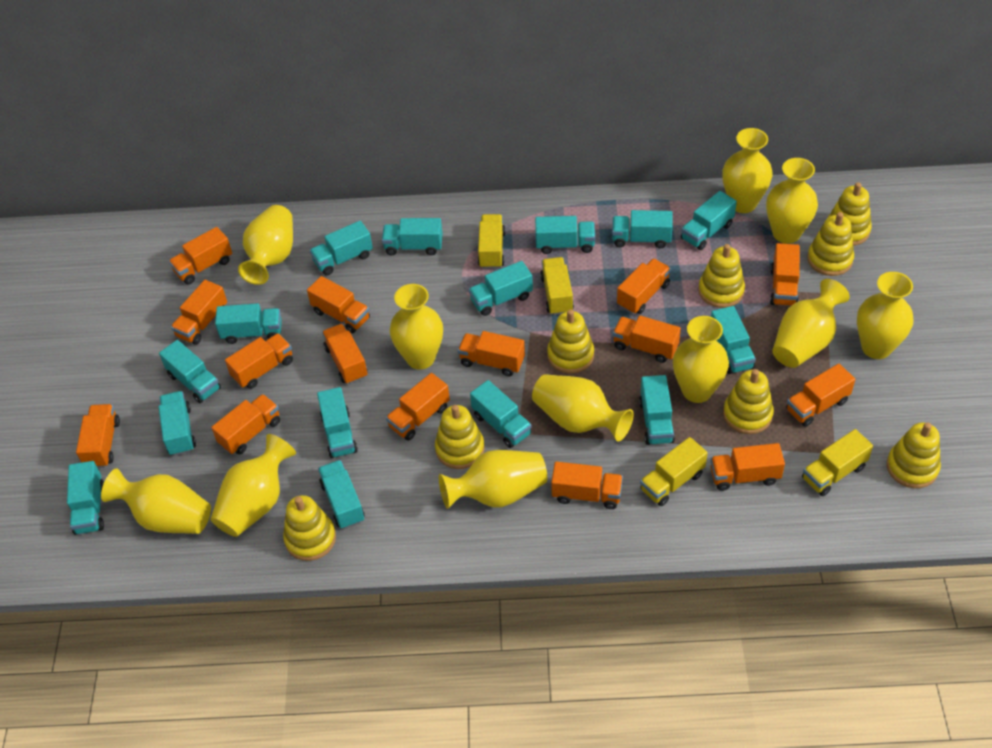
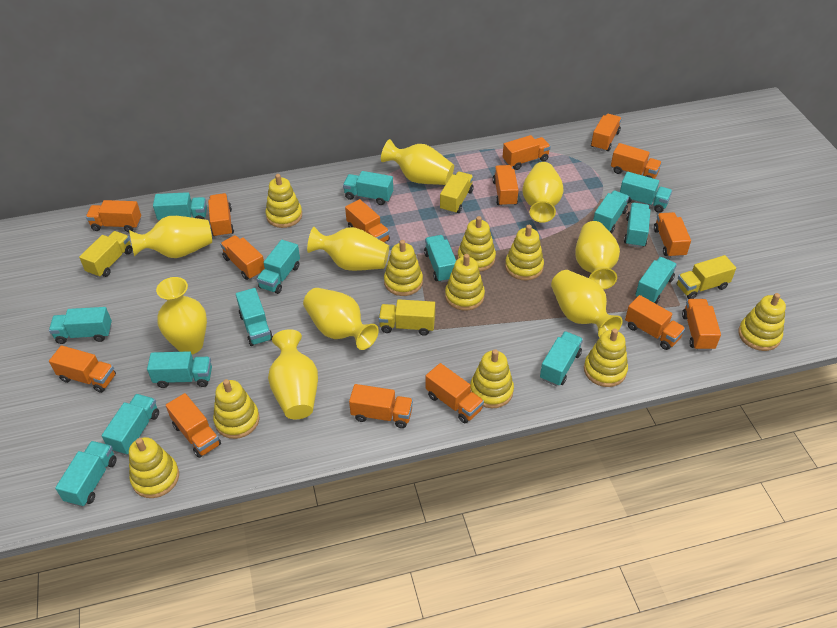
turquoise truck: 15 -> 14
yellow stacking toy: 8 -> 10
yellow vase: 11 -> 9

